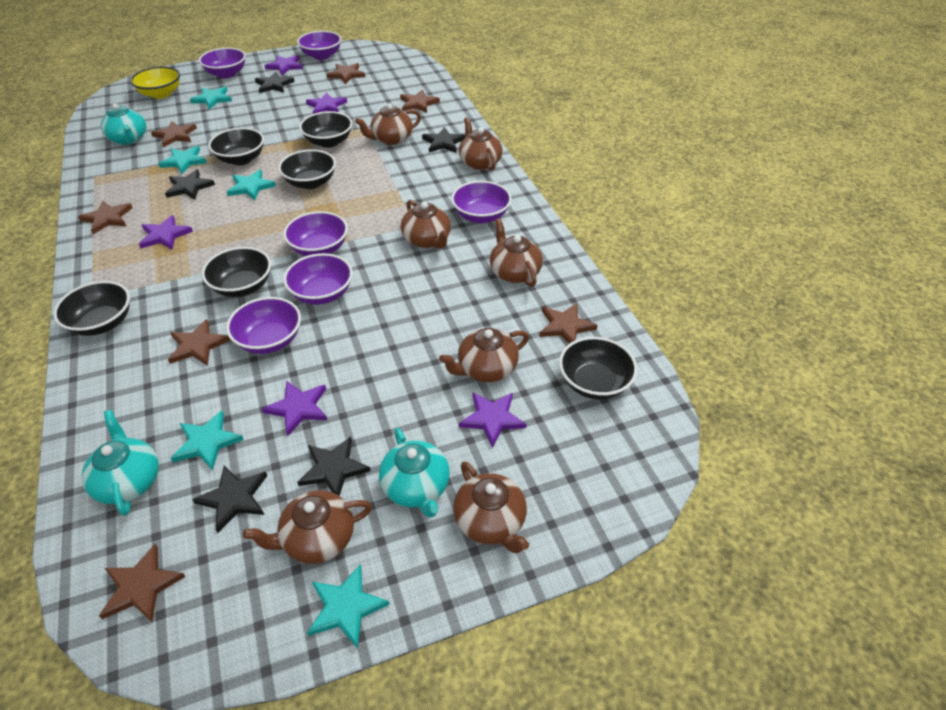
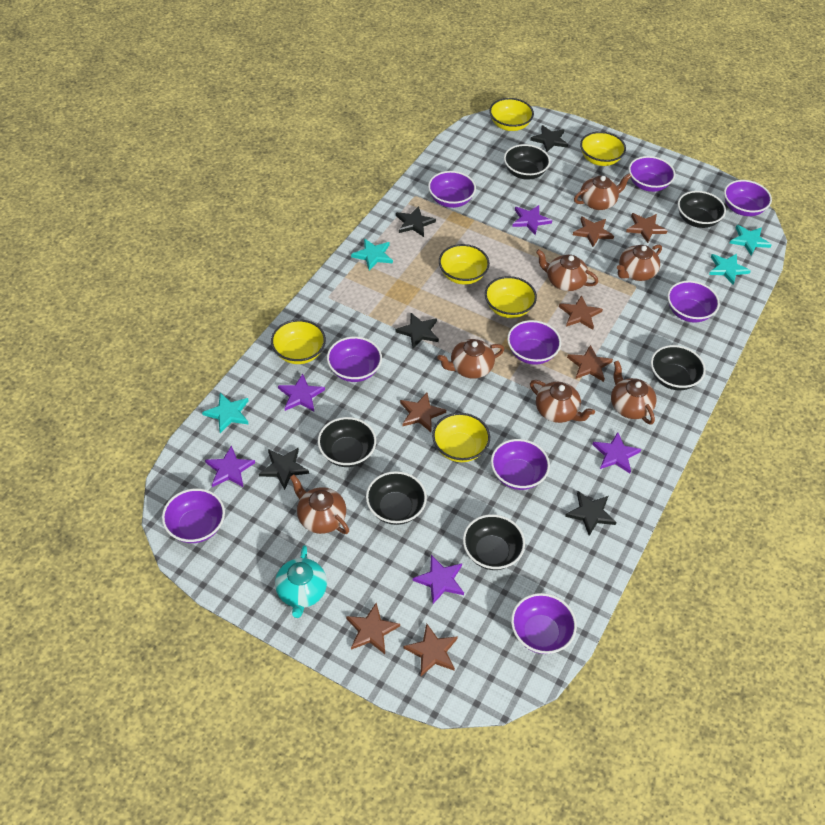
purple bowl: 6 -> 9
turquoise star: 5 -> 4
turquoise teapot: 3 -> 1
yellow bowl: 1 -> 6

